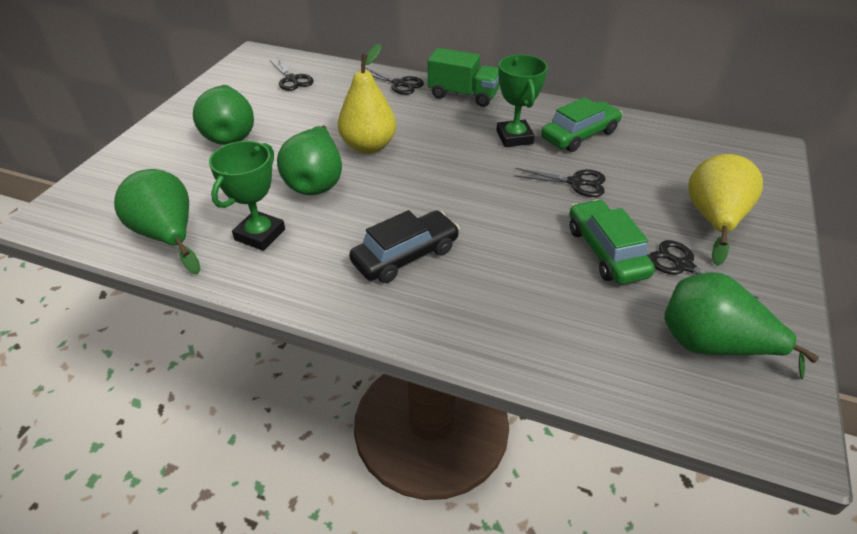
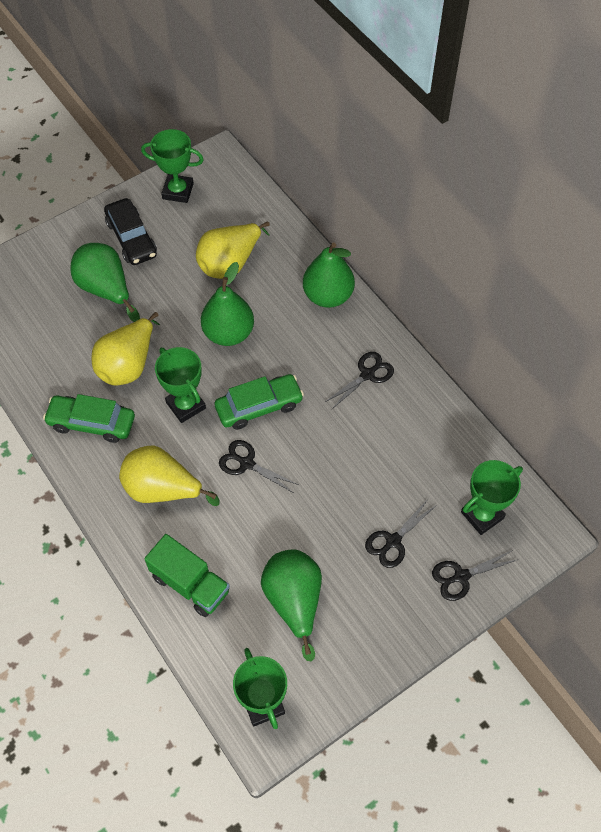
green trophy: 2 -> 4
yellow pear: 2 -> 3

